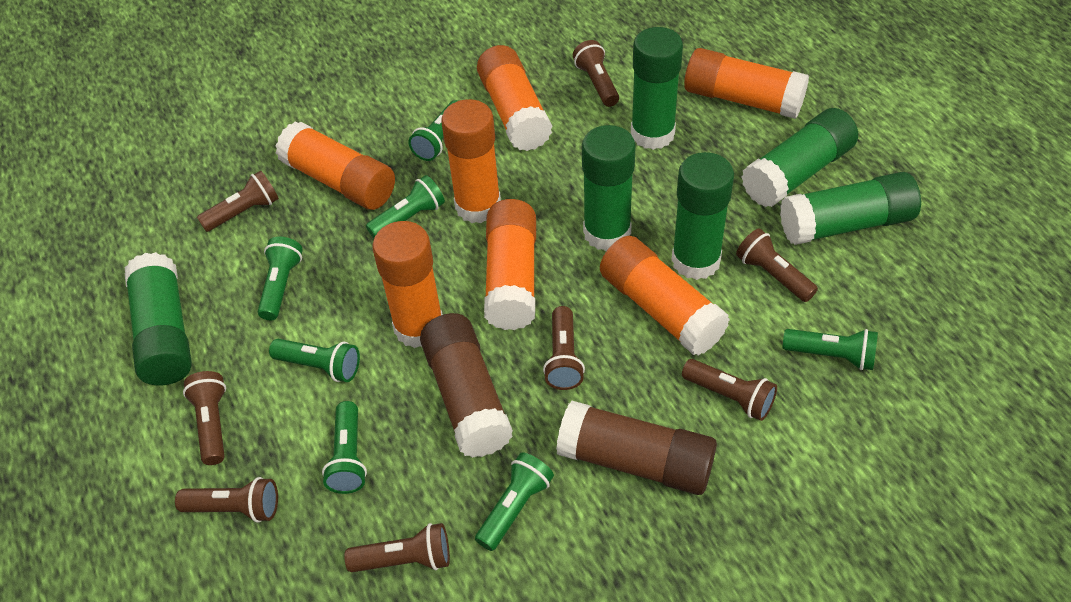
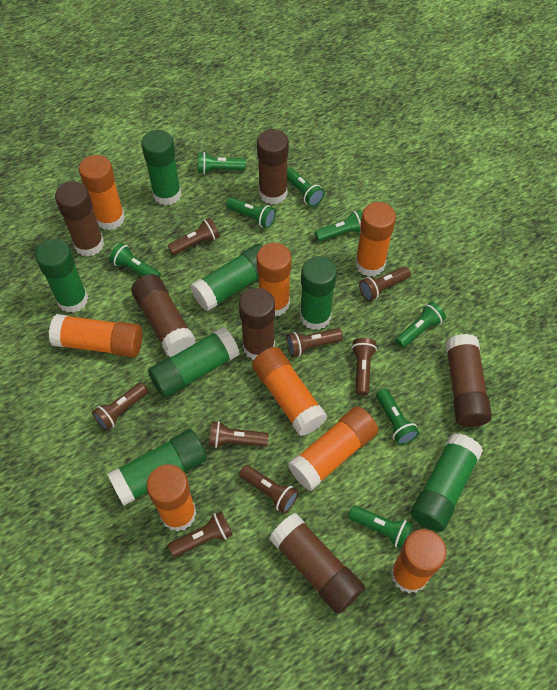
brown glue stick: 2 -> 6
green flashlight: 7 -> 8
green glue stick: 6 -> 7
orange glue stick: 7 -> 8

